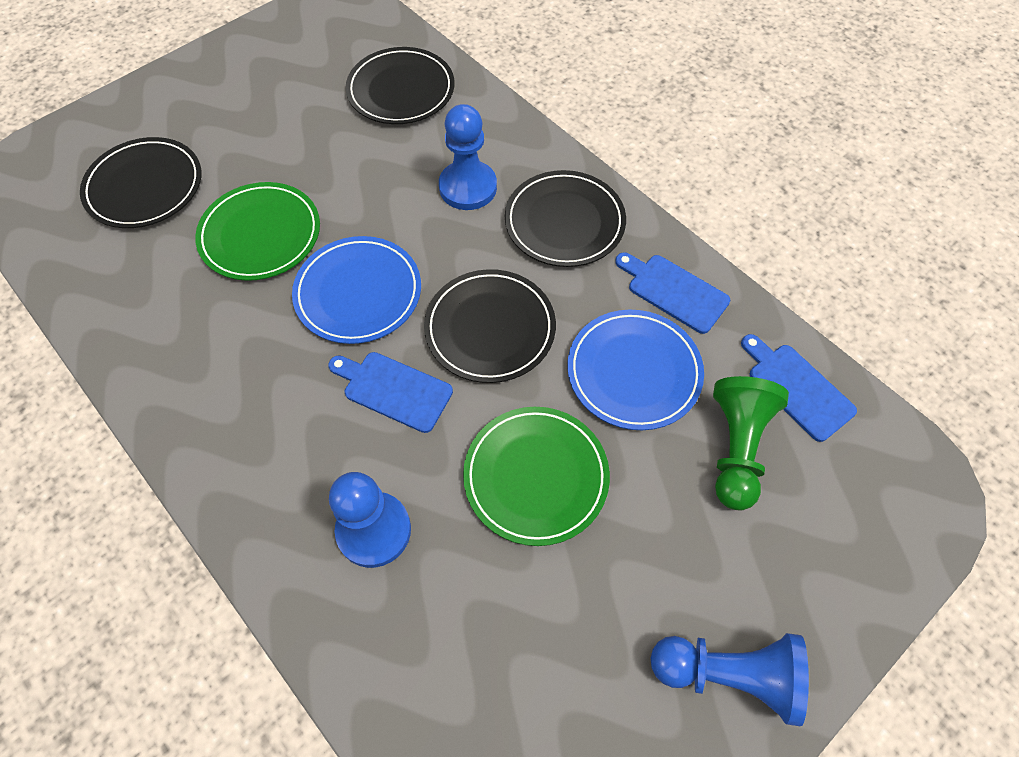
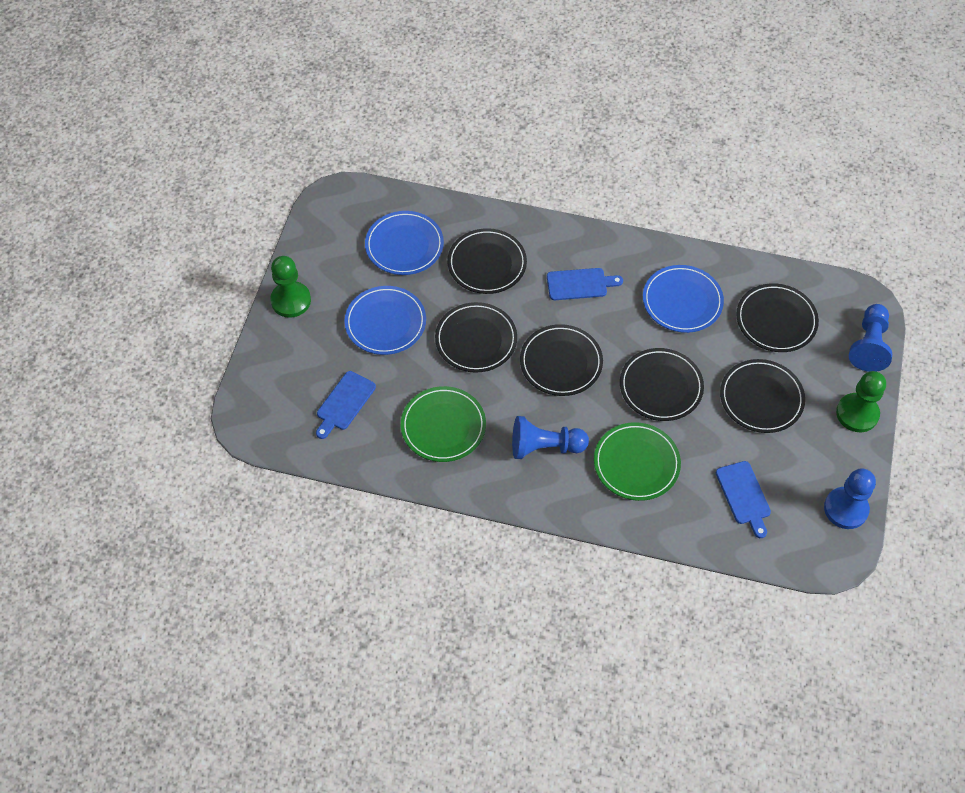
black plate: 4 -> 6
blue plate: 2 -> 3
green pawn: 1 -> 2

